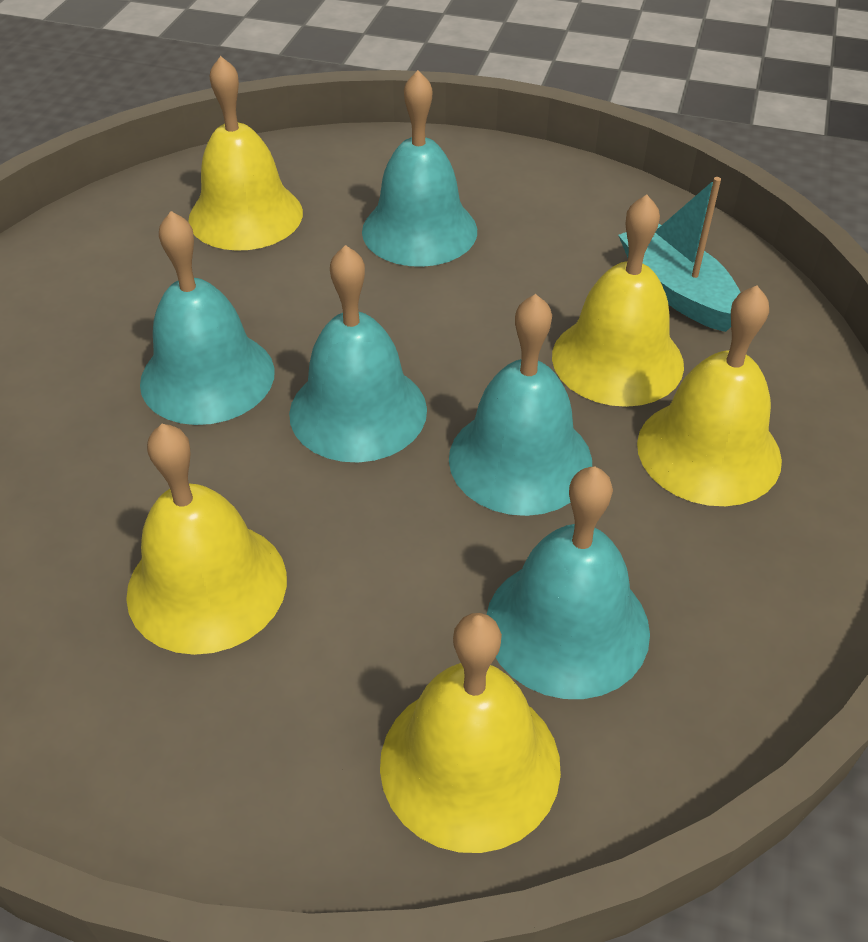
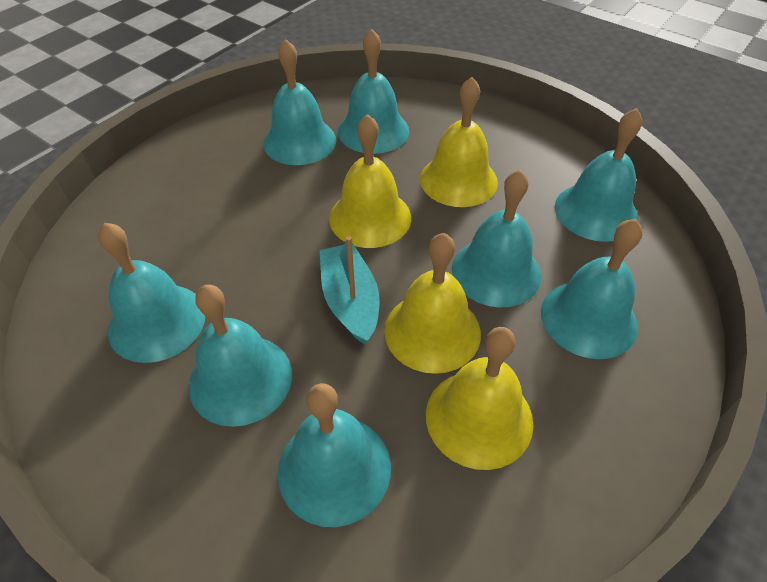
turquoise bell: 5 -> 8
yellow bell: 5 -> 4

